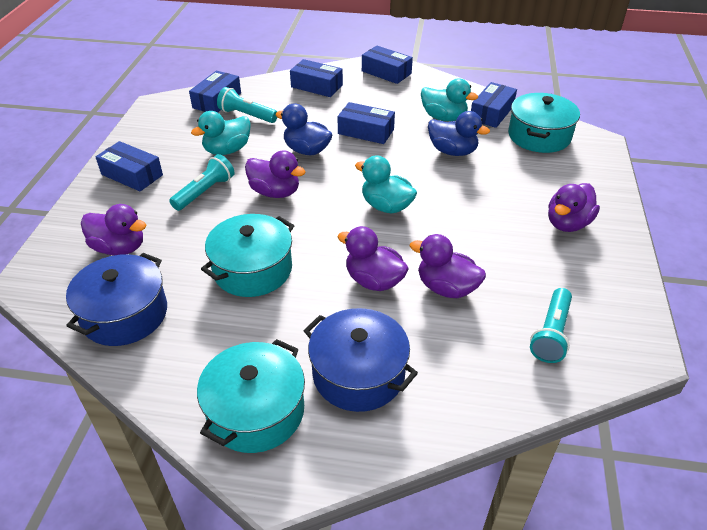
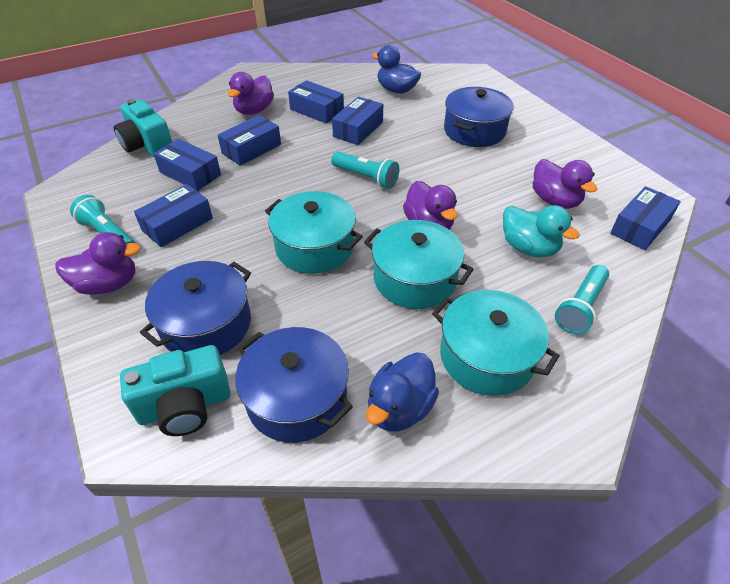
blue pot: 2 -> 3
purple duck: 5 -> 4
turquoise camera: 0 -> 2
turquoise duck: 3 -> 1

